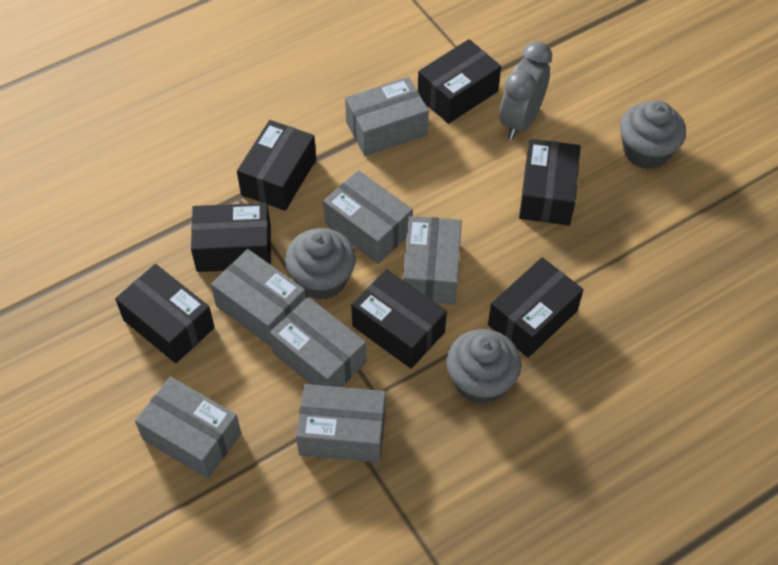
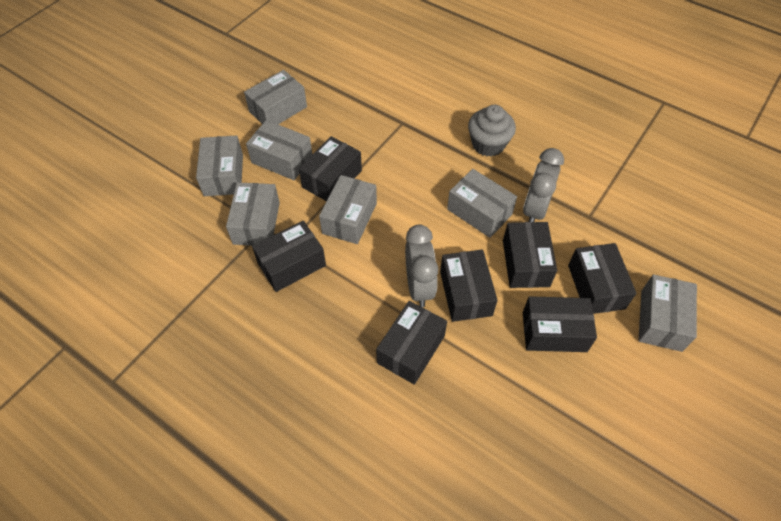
grey clock: 1 -> 2
grey cupcake: 3 -> 1

